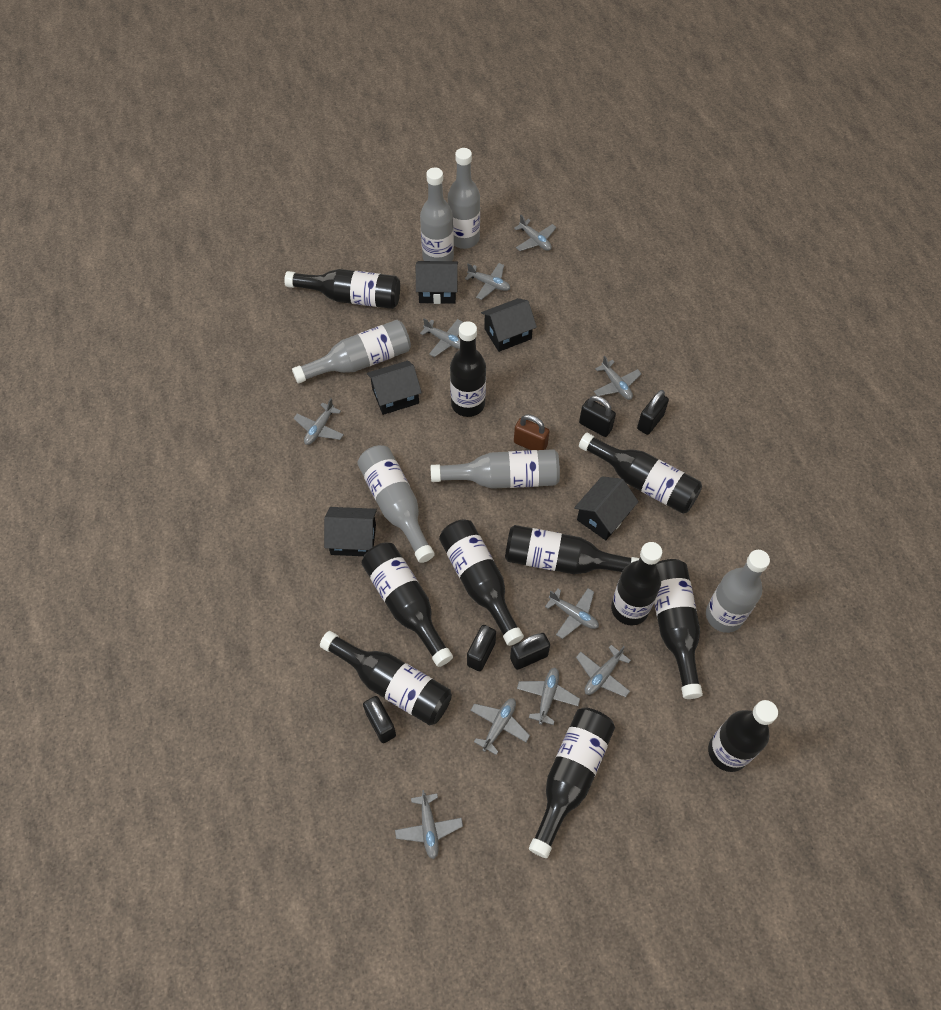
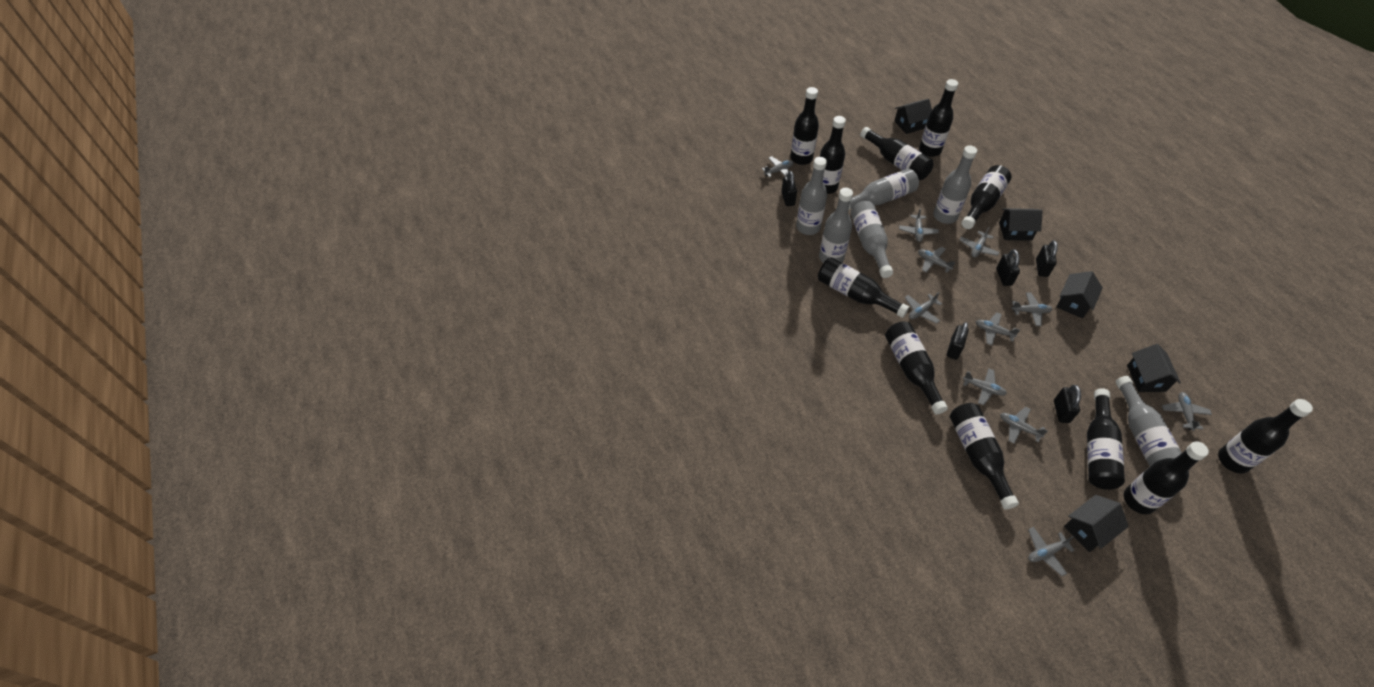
brown padlock: 1 -> 0
grey plane: 10 -> 11

